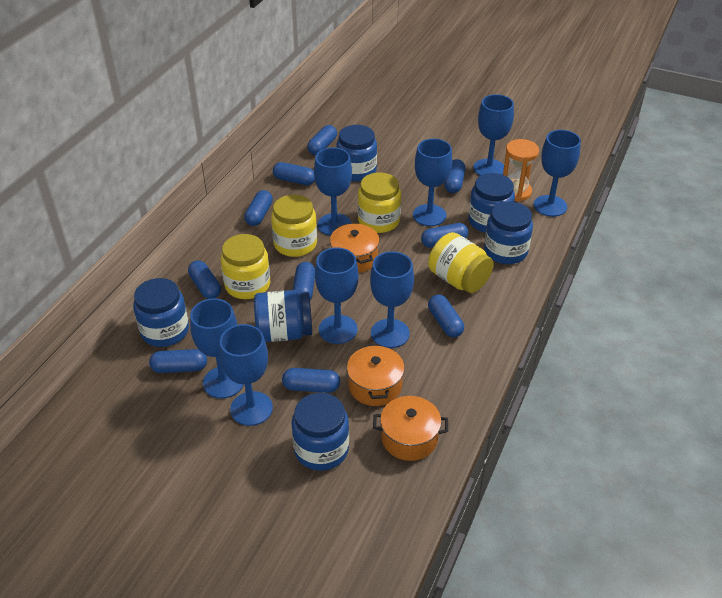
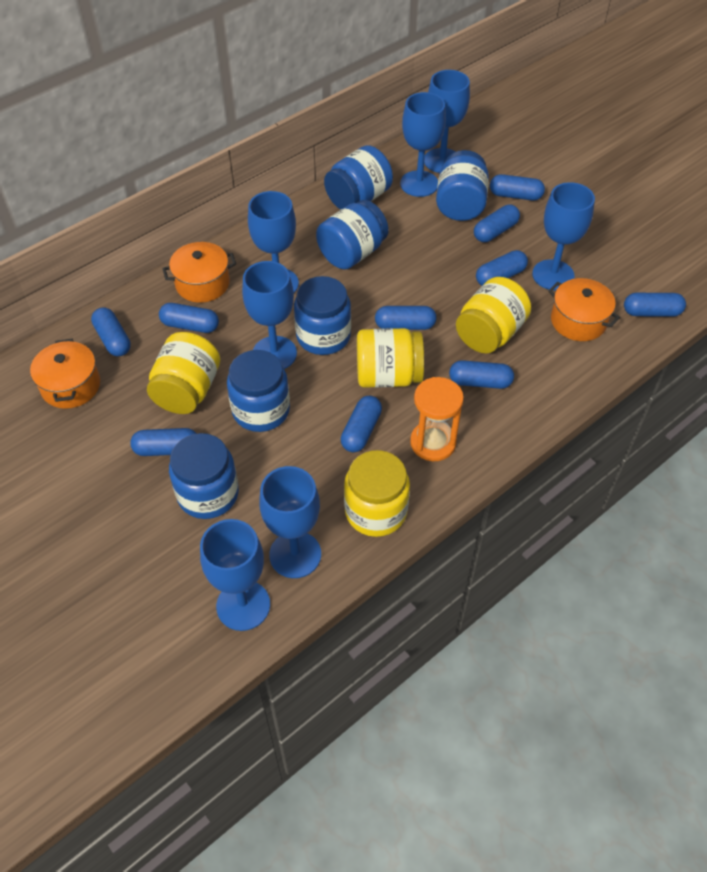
blue goblet: 8 -> 7

